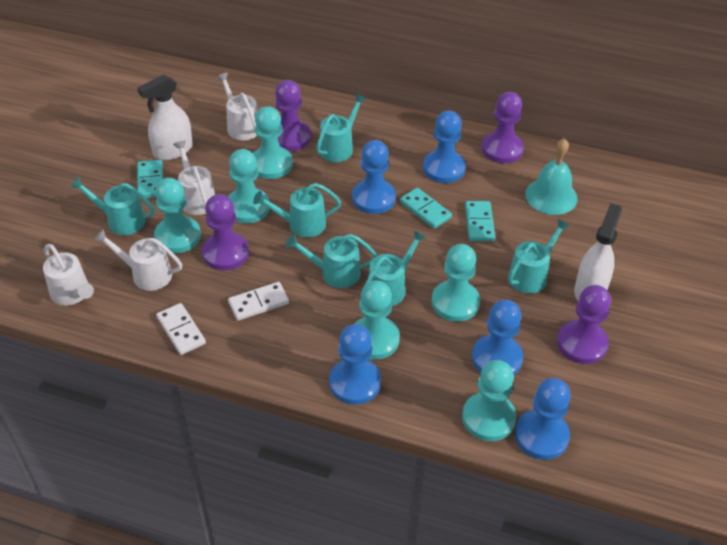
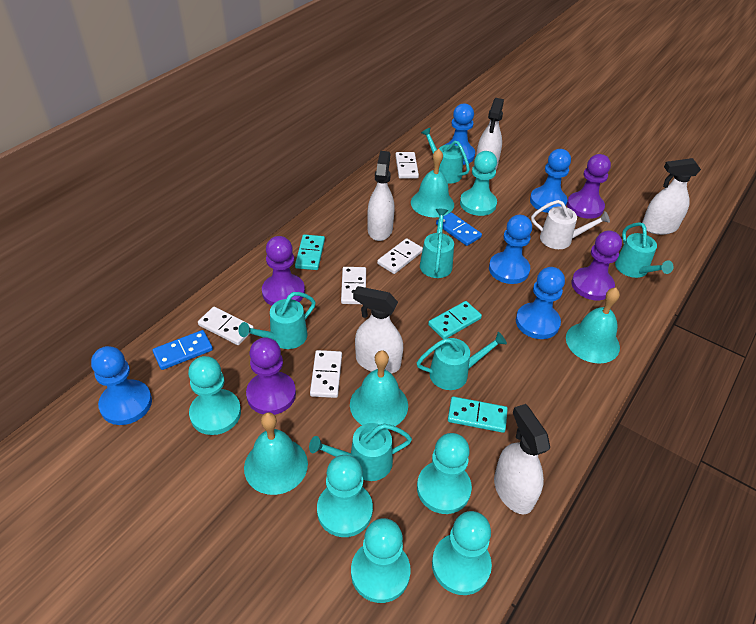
blue domino: 0 -> 2
turquoise bell: 1 -> 4
white domino: 2 -> 5
white spray bottle: 2 -> 5
white watering can: 4 -> 1

